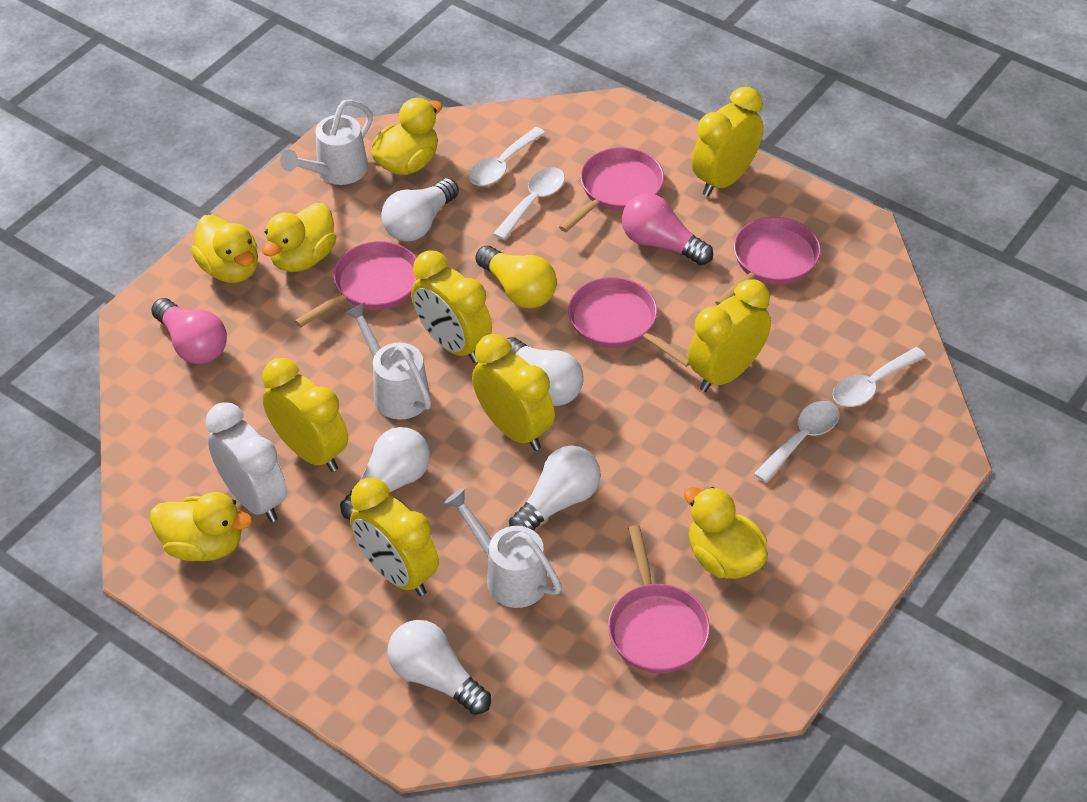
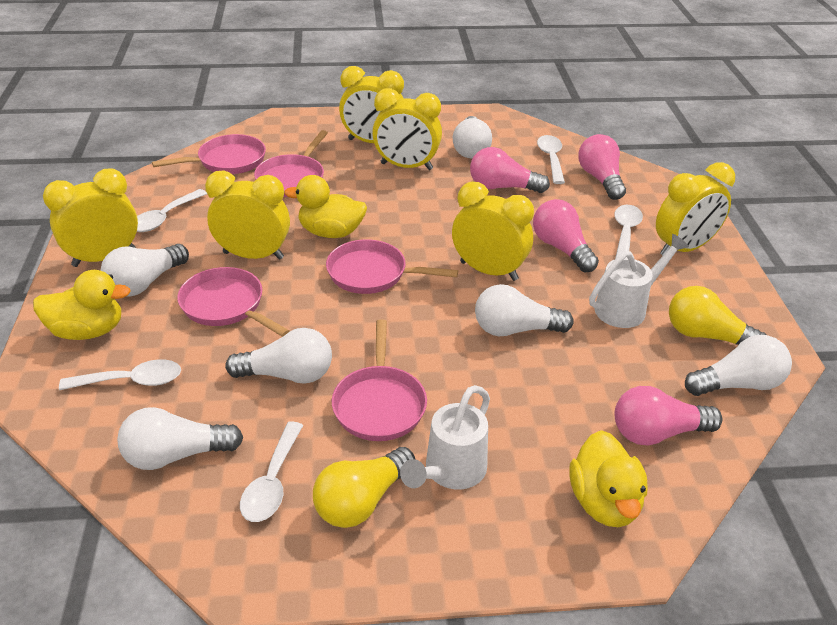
pink light bulb: 2 -> 4
white clock: 1 -> 0
white light bulb: 5 -> 6
white spoon: 4 -> 5
white watering can: 3 -> 2
yellow duck: 5 -> 3
yellow light bulb: 1 -> 2

